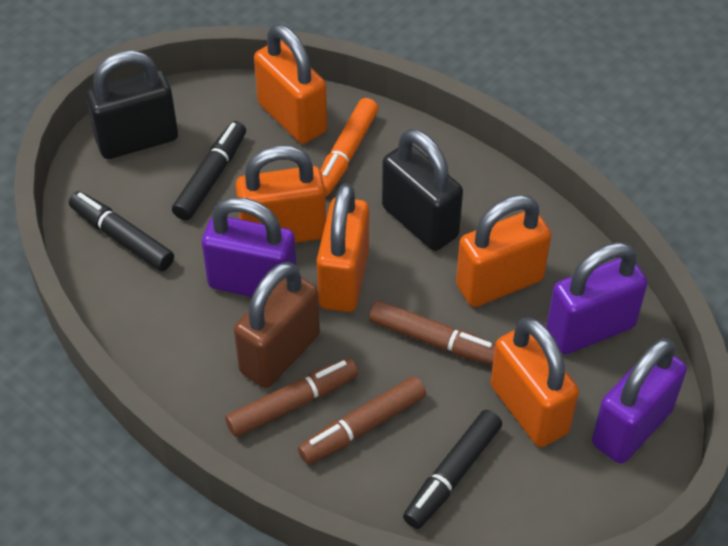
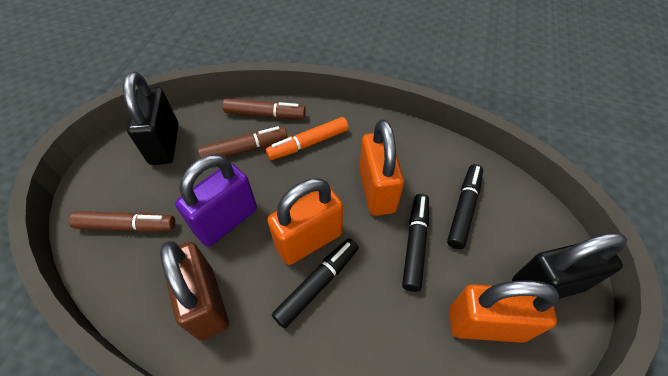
orange padlock: 5 -> 3
purple padlock: 3 -> 1

